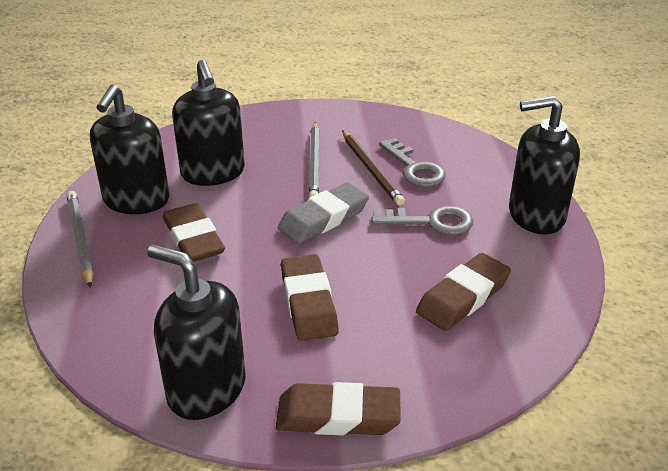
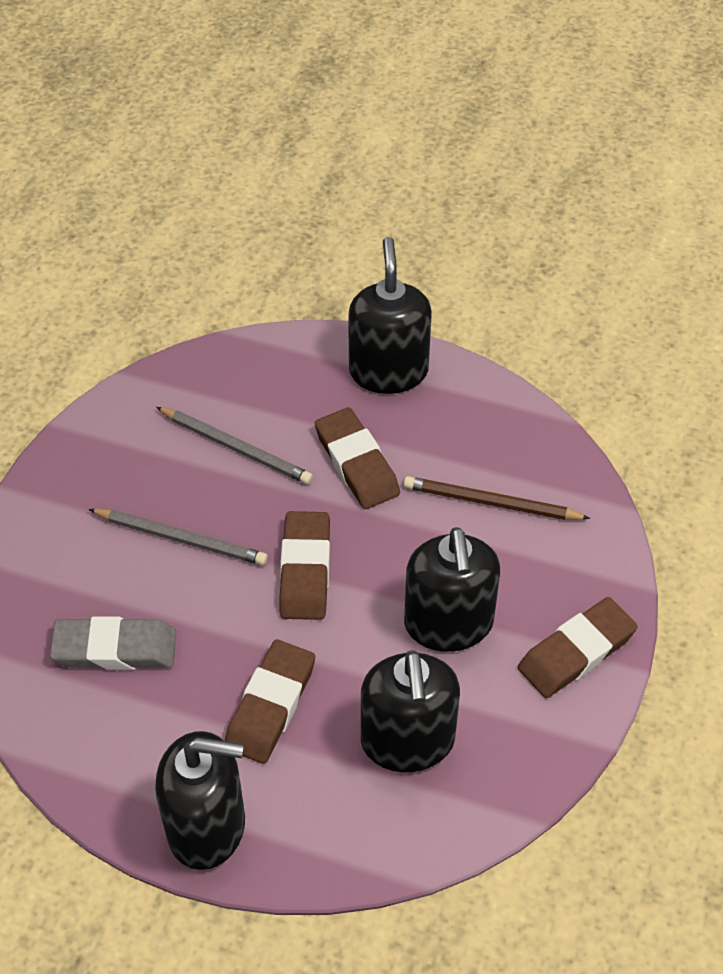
grey key: 2 -> 0

